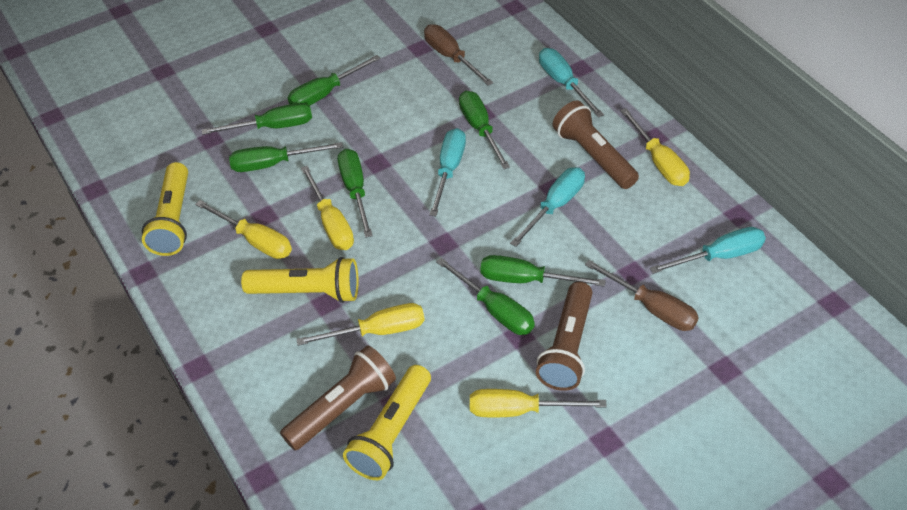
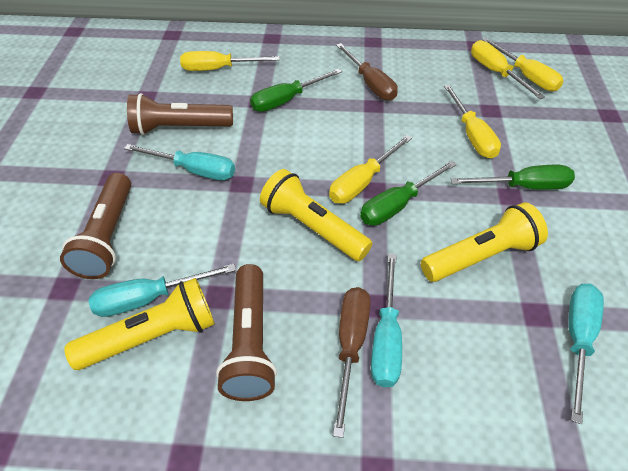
green screwdriver: 7 -> 3

